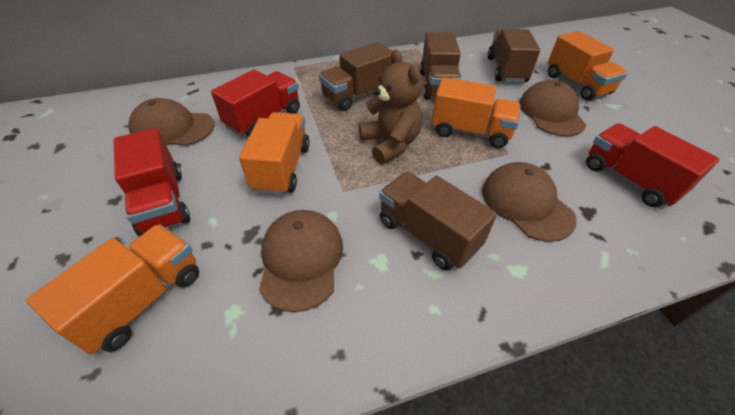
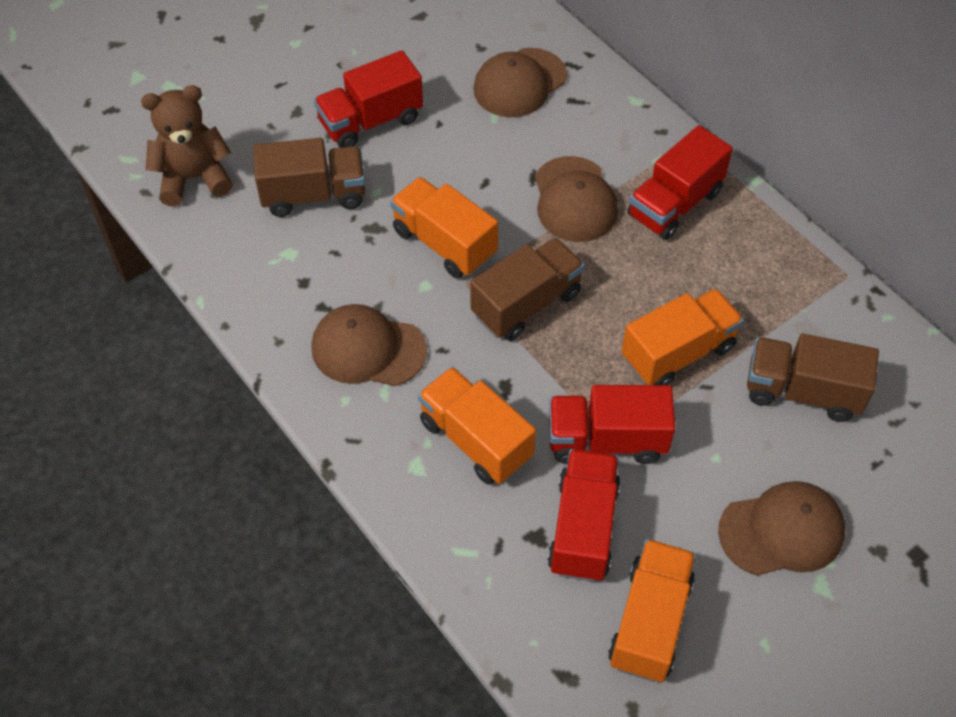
brown truck: 4 -> 3
red truck: 3 -> 4

